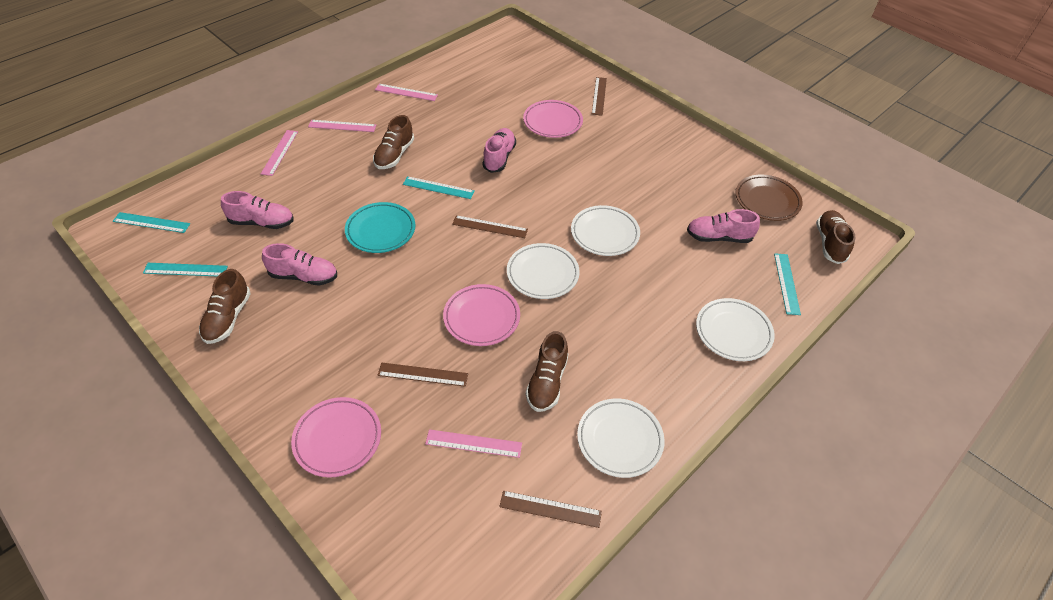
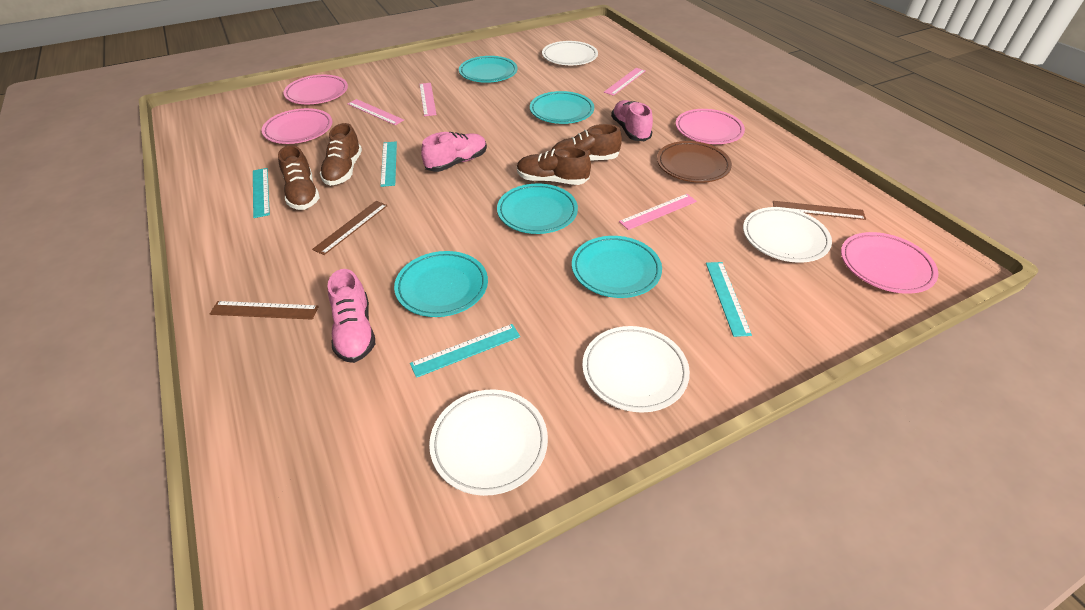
brown ruler: 4 -> 3
pink plate: 3 -> 4
pink shoe: 4 -> 3
turquoise plate: 1 -> 5

